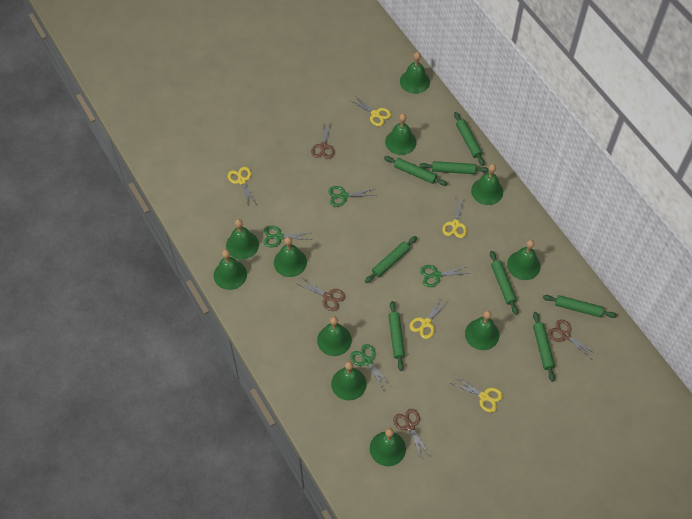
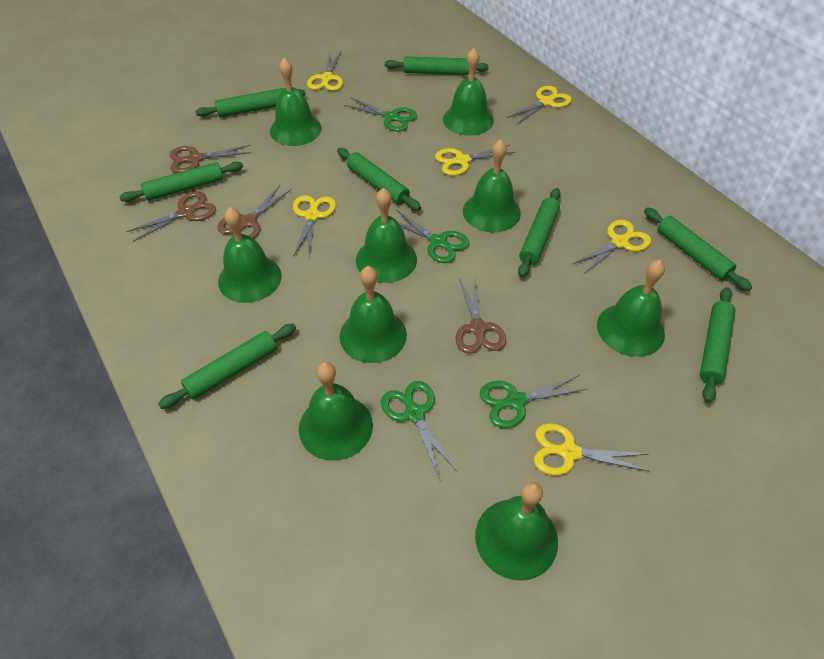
green bell: 11 -> 9
yellow scissors: 5 -> 6

